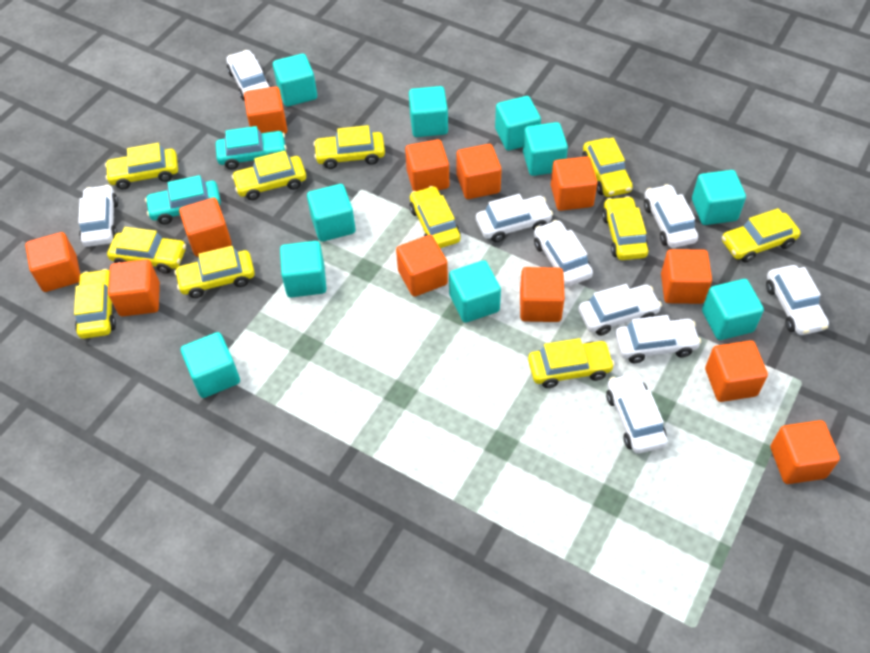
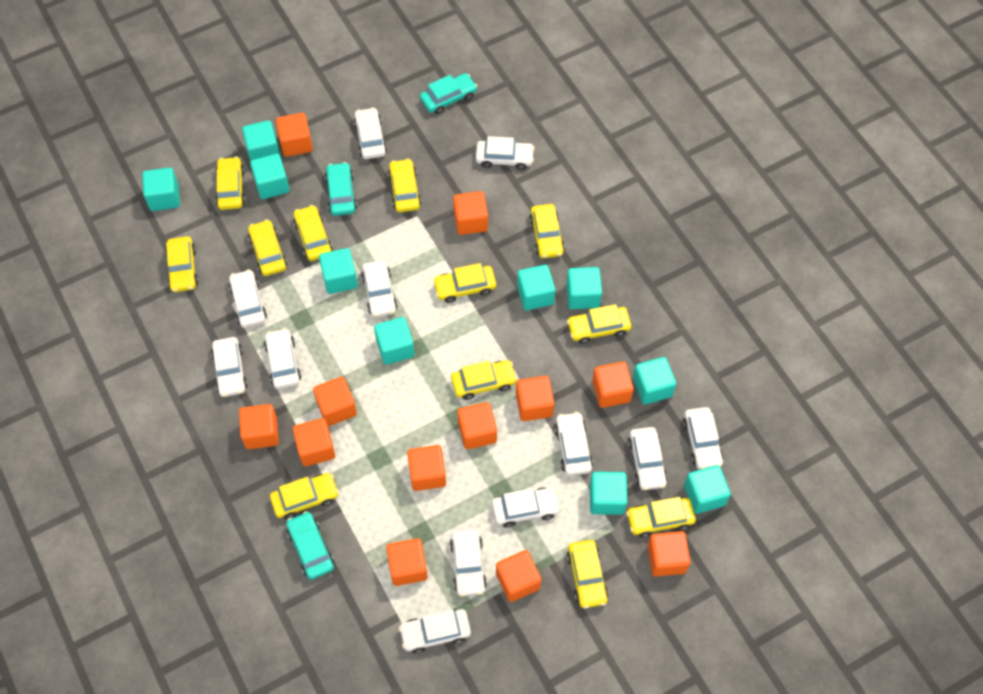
turquoise car: 2 -> 3
white car: 9 -> 12
yellow car: 11 -> 12

